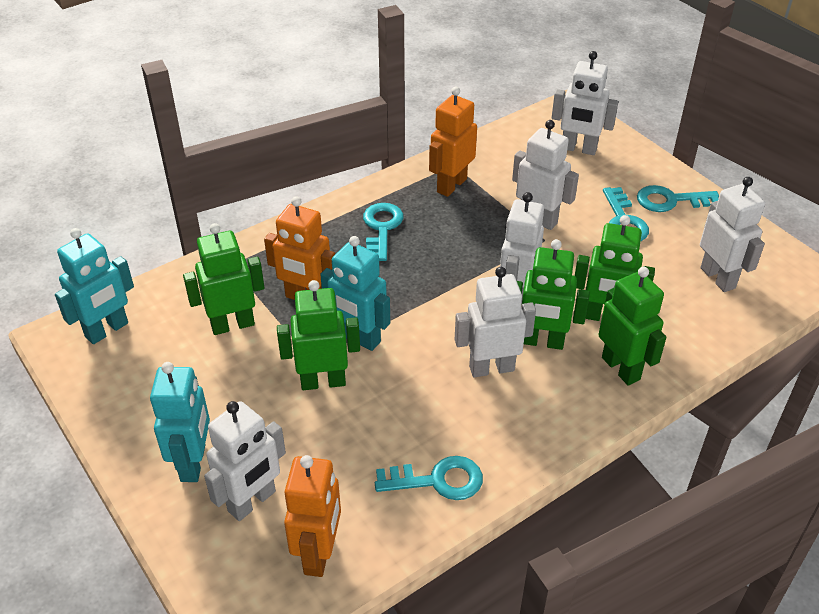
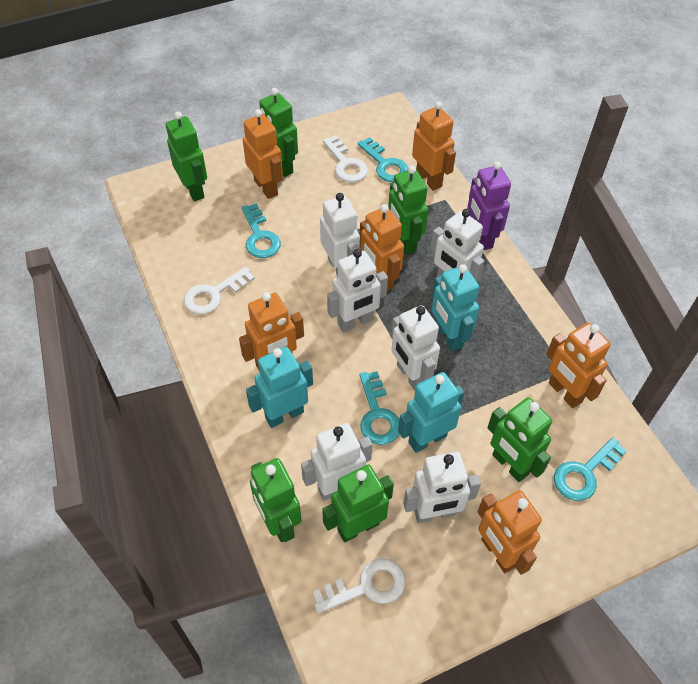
green robot: 5 -> 6
orange robot: 3 -> 6
purple robot: 0 -> 1
white key: 0 -> 3

